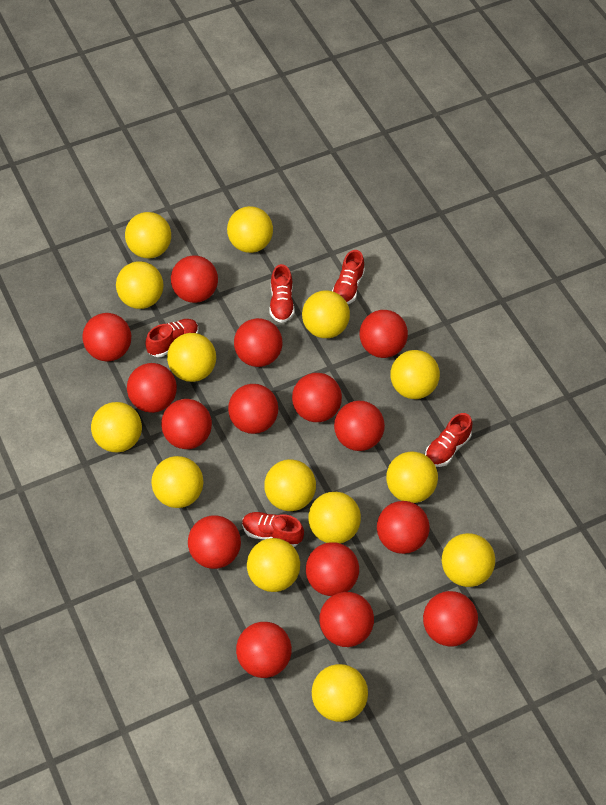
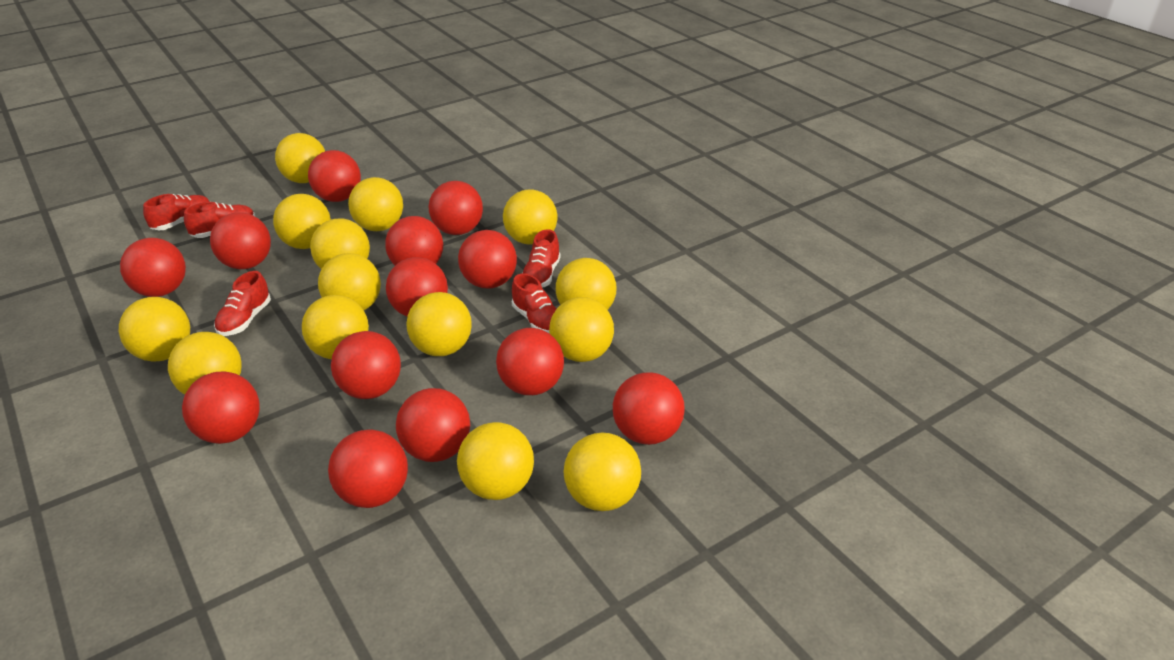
red ball: 15 -> 13

